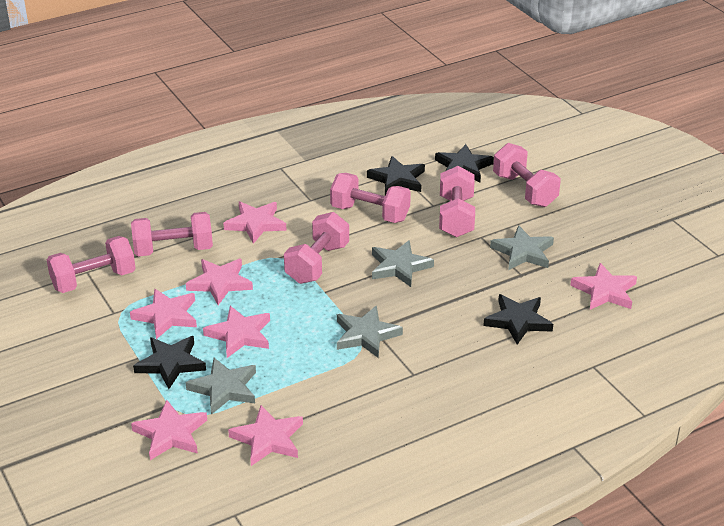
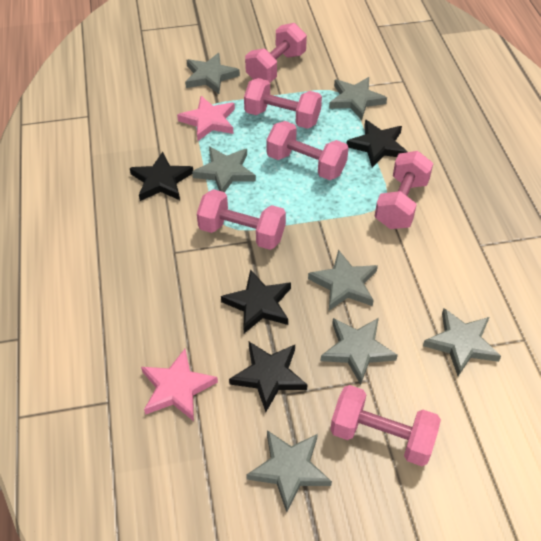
grey star: 4 -> 7
pink star: 7 -> 2

